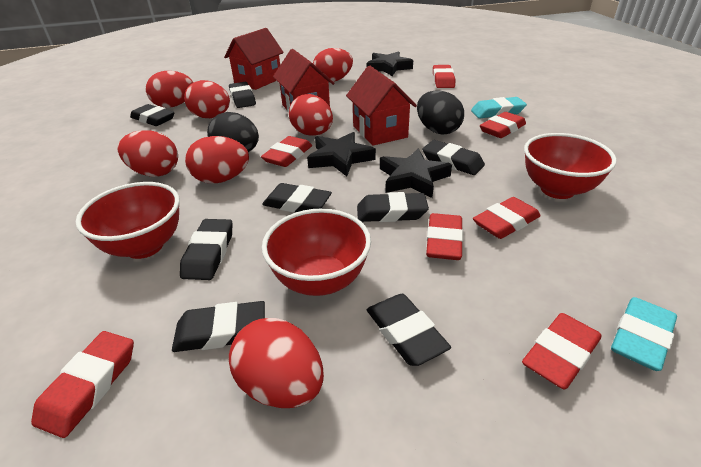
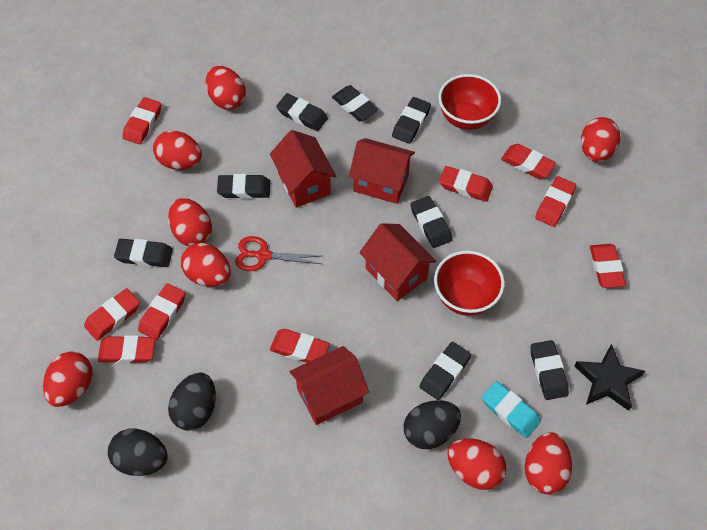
black egg: 2 -> 3
black star: 3 -> 1
red bowl: 3 -> 2
red egg: 7 -> 8
red eraser: 7 -> 9
red house: 3 -> 4
red scissors: 0 -> 1
turquoise eraser: 2 -> 1

